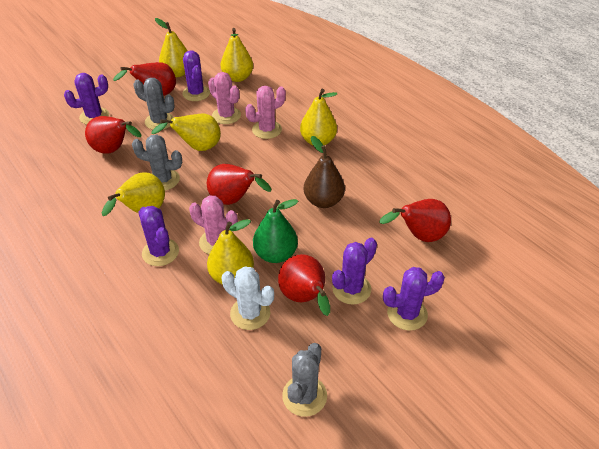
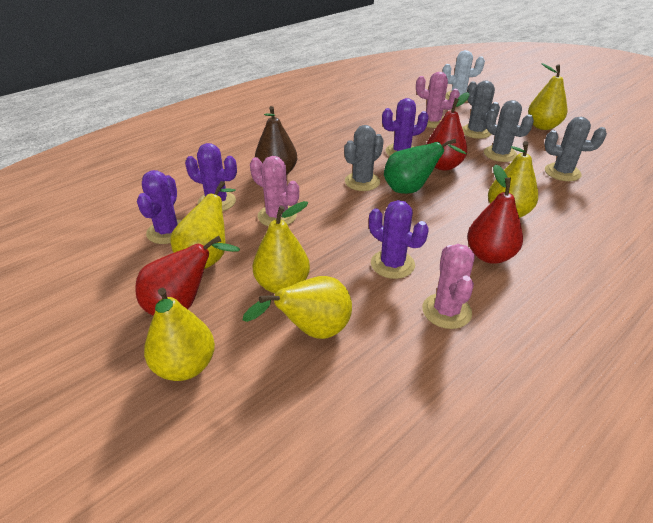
grey cactus: 3 -> 4
purple cactus: 5 -> 4
red pear: 5 -> 3

